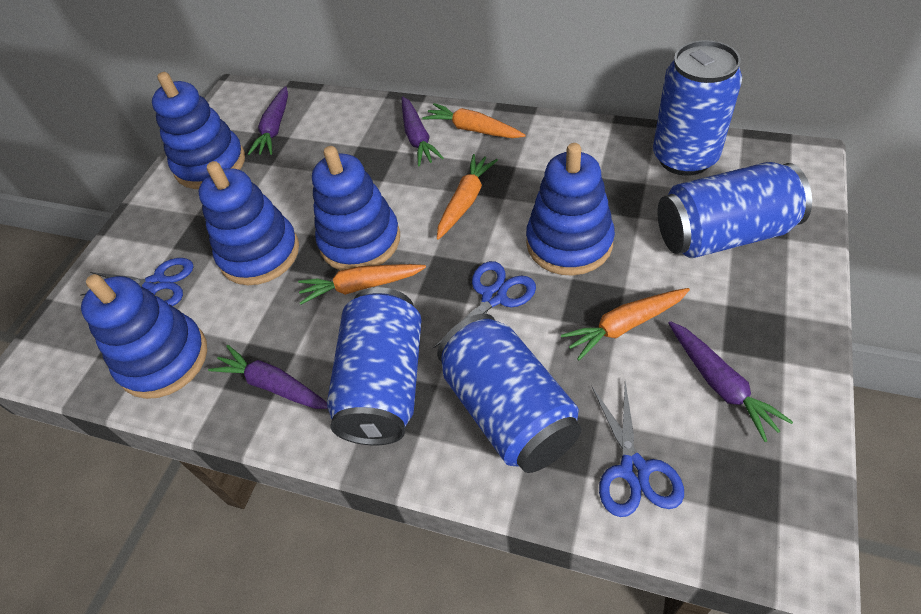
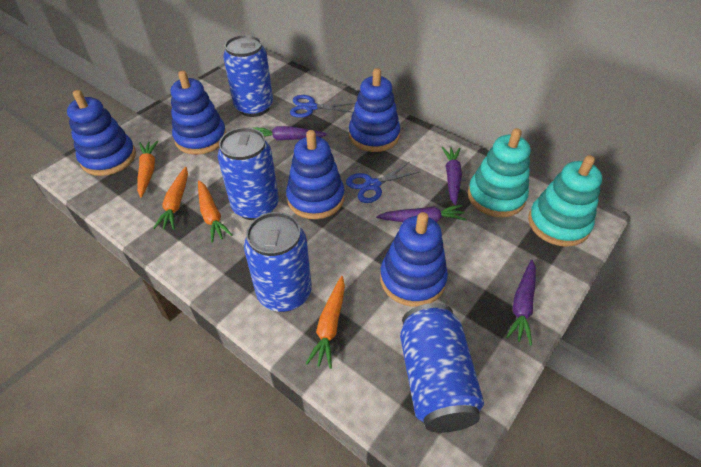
blue scissors: 3 -> 2
turquoise stacking toy: 0 -> 2

